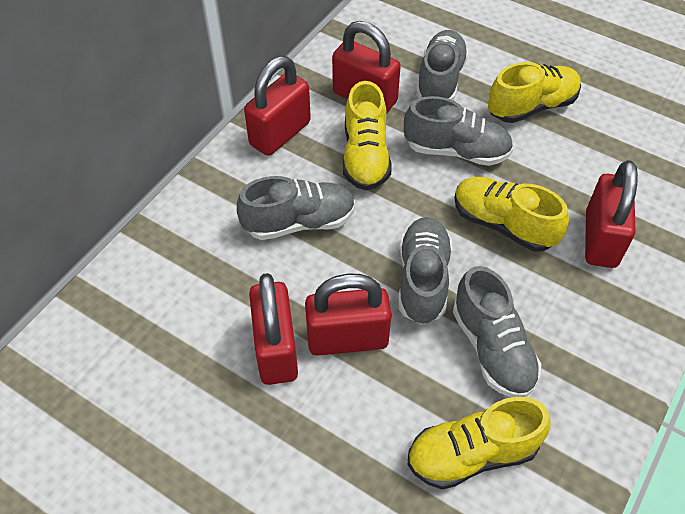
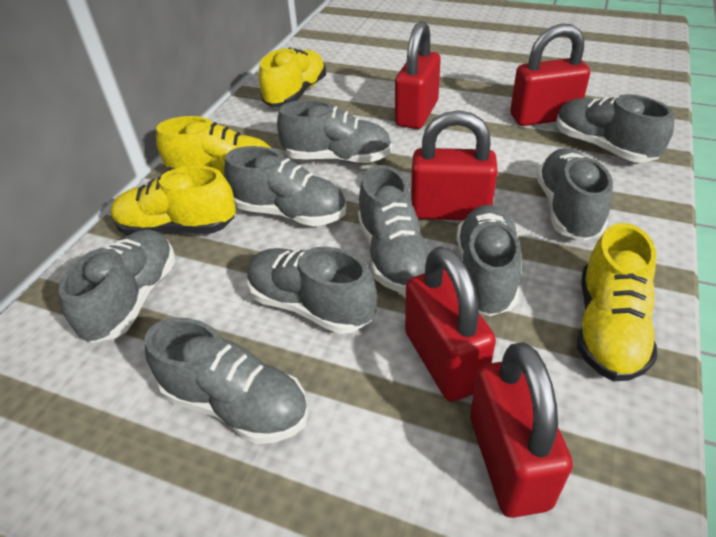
grey shoe: 5 -> 9

